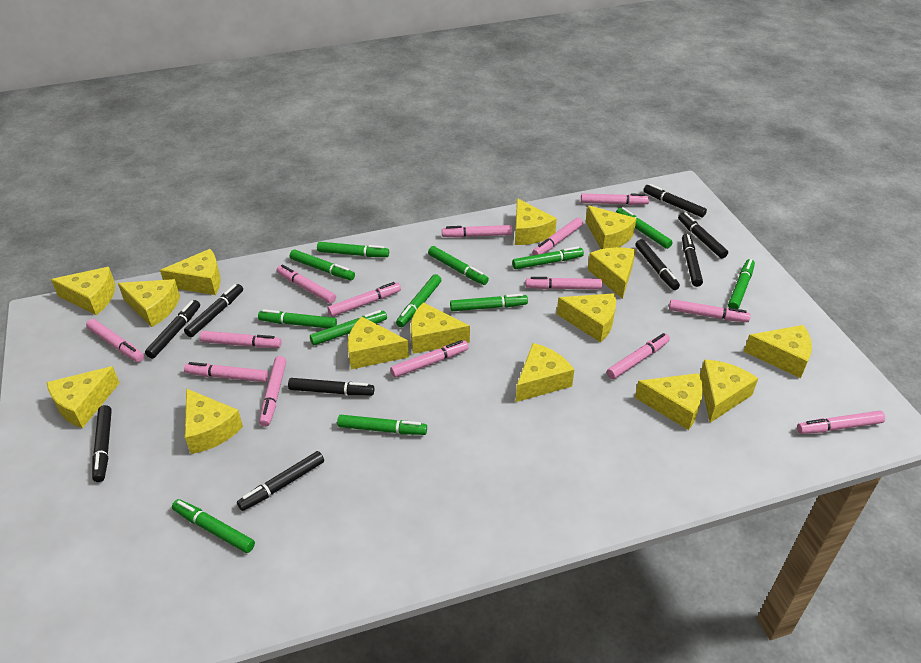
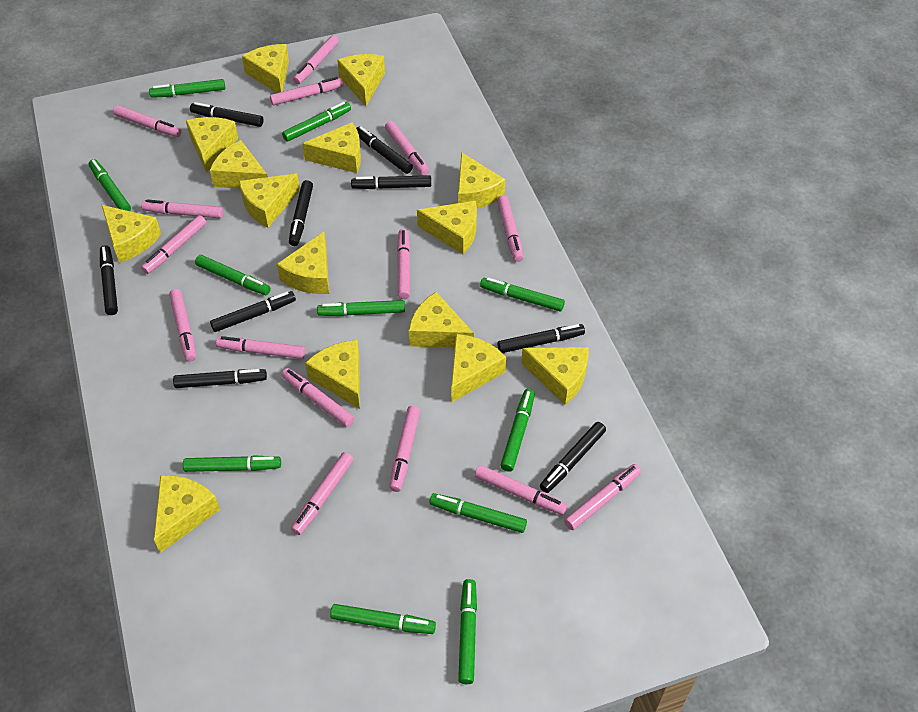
green marker: 12 -> 11
pink marker: 14 -> 15

